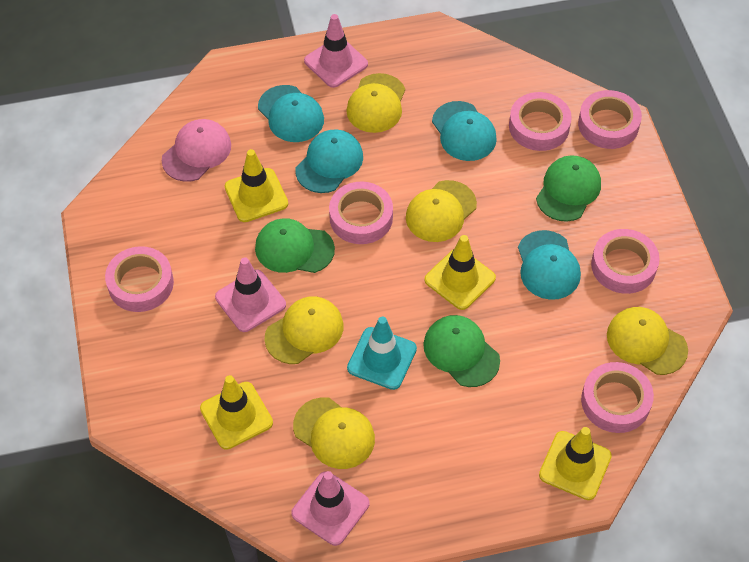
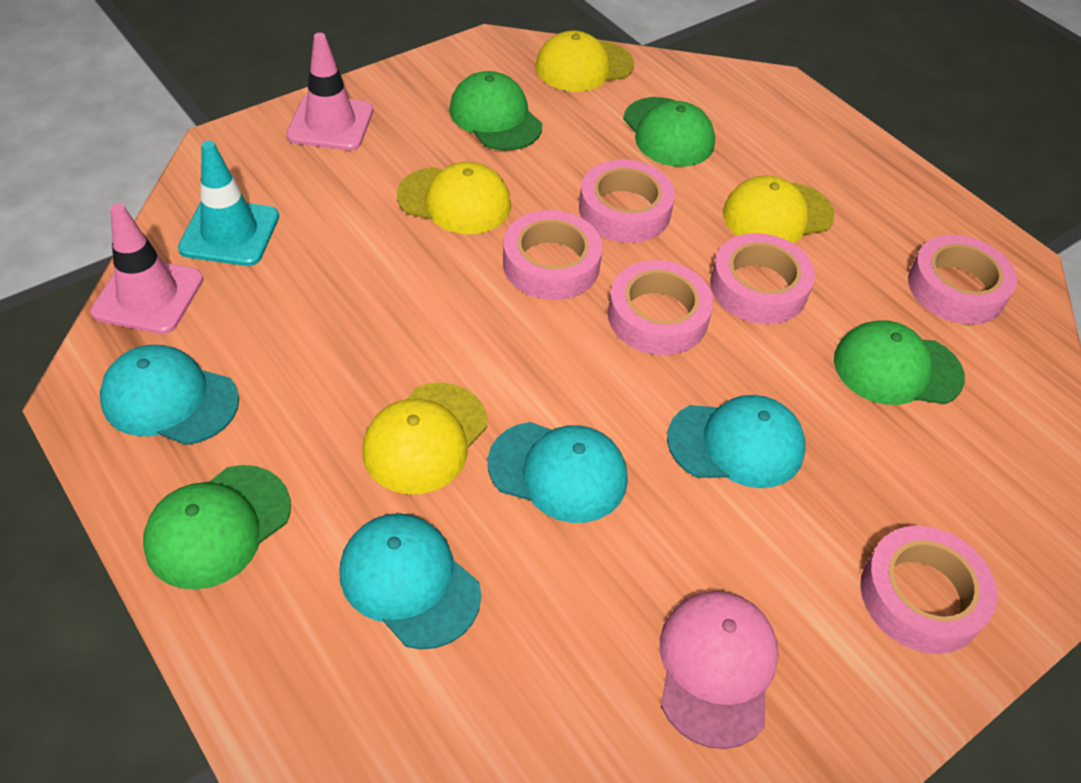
green cap: 3 -> 4
pink traffic cone: 3 -> 2
yellow cap: 5 -> 4
yellow traffic cone: 4 -> 0

